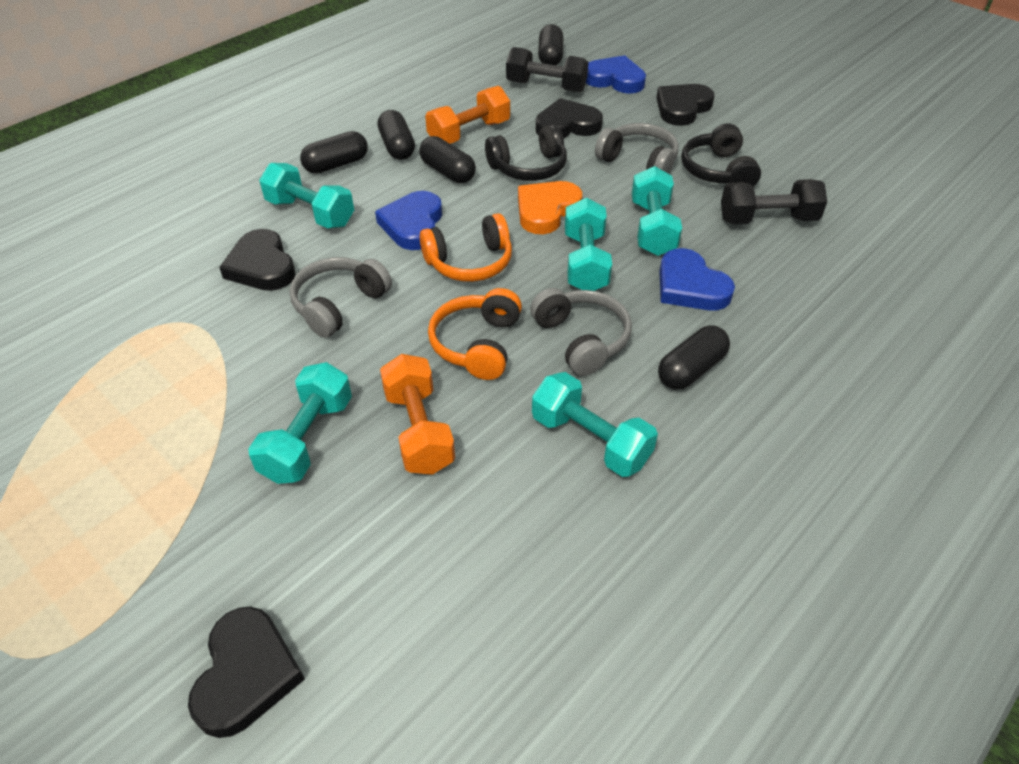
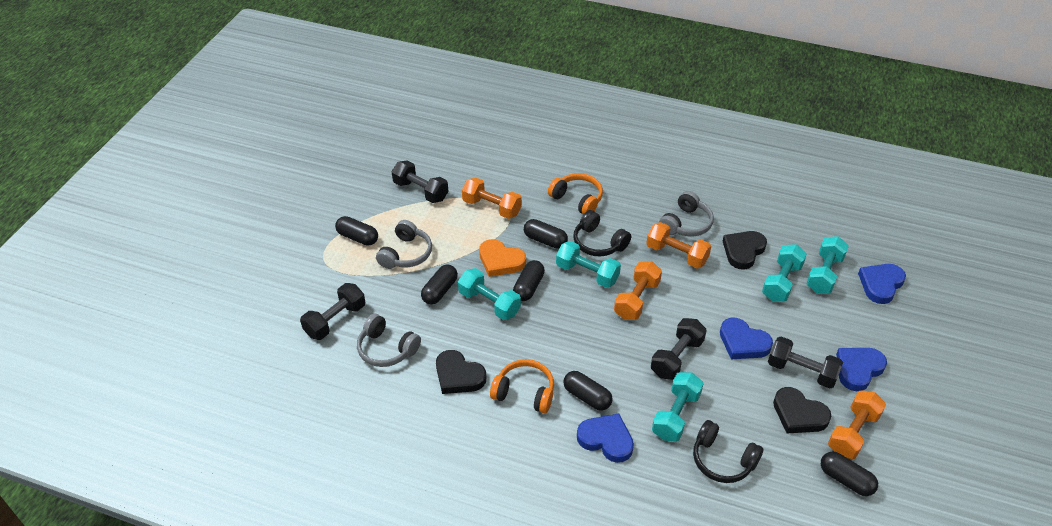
black capsule: 5 -> 6
black dumbbell: 2 -> 4
black heart: 4 -> 3
blue heart: 3 -> 4
orange dumbbell: 2 -> 4

